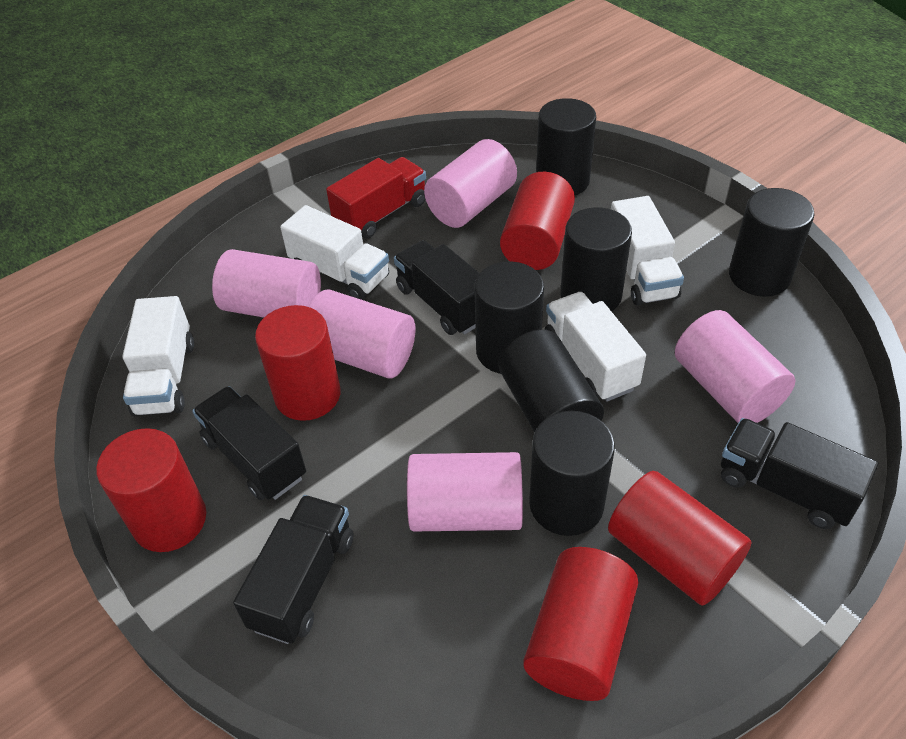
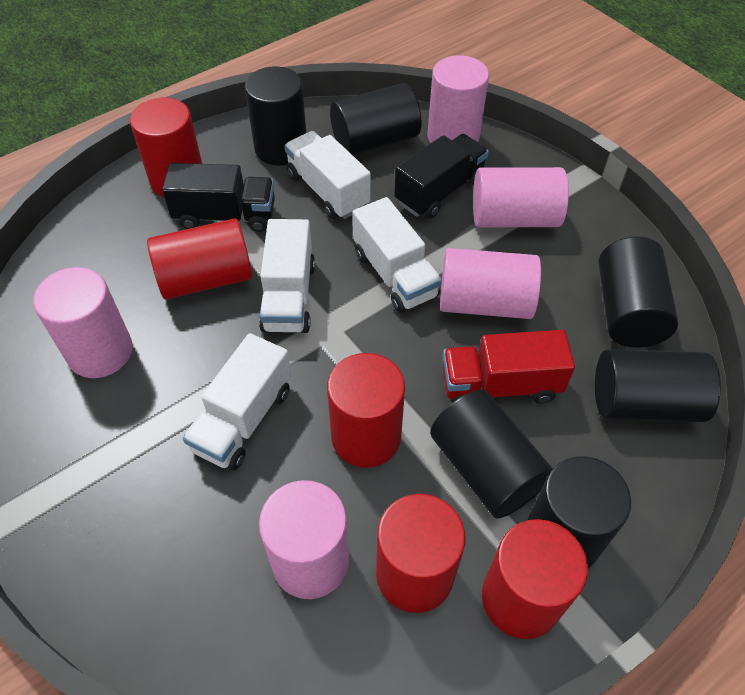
black truck: 4 -> 2

